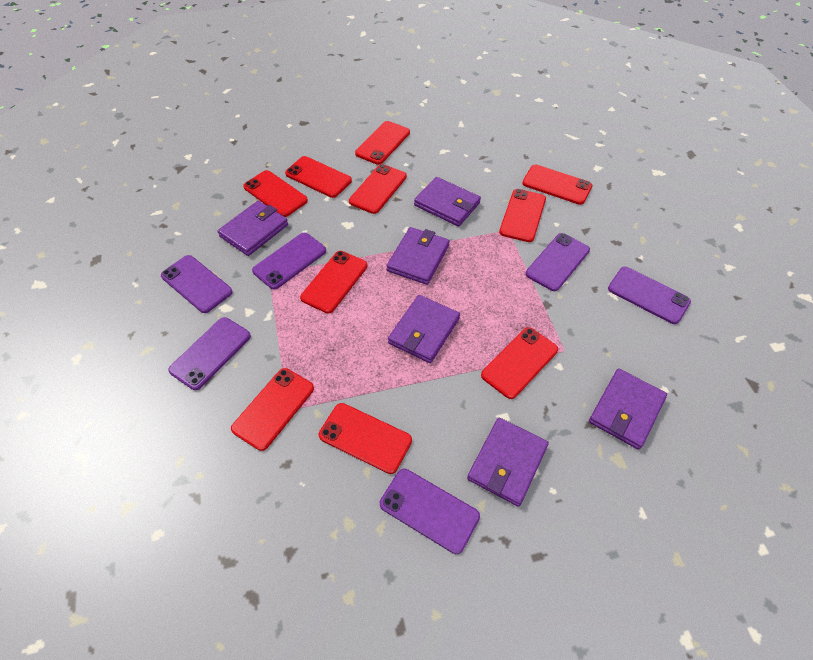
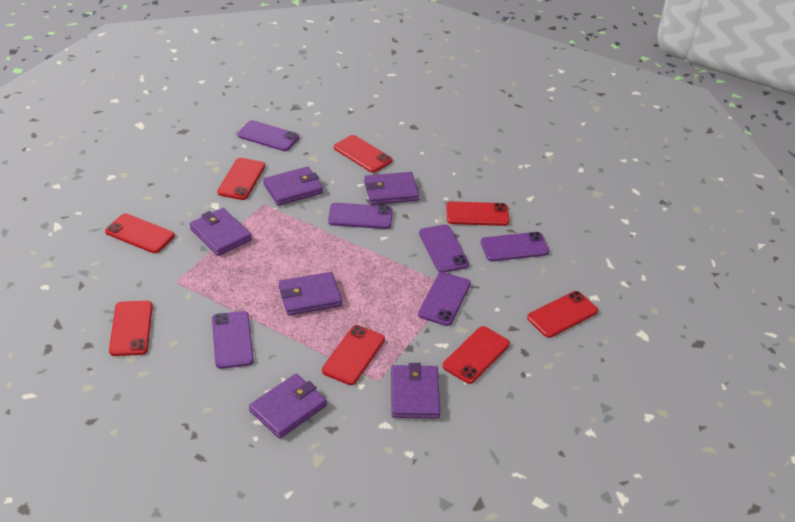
red phone: 10 -> 8

